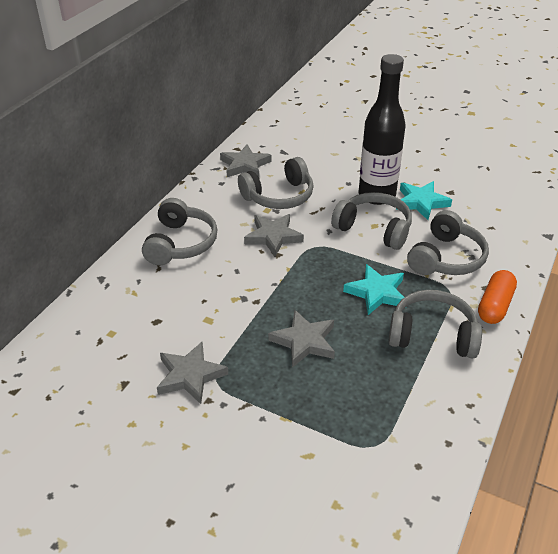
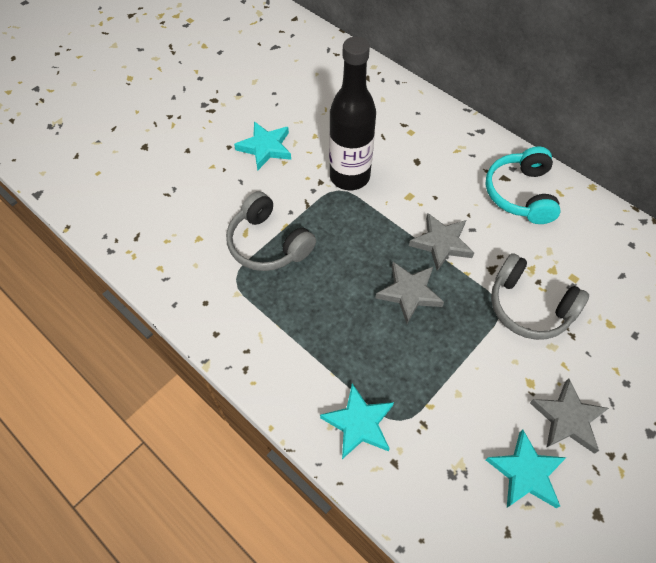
grey headphones: 5 -> 2
grey star: 4 -> 3
orange capsule: 1 -> 0
turquoise headphones: 0 -> 1
turquoise star: 2 -> 3

